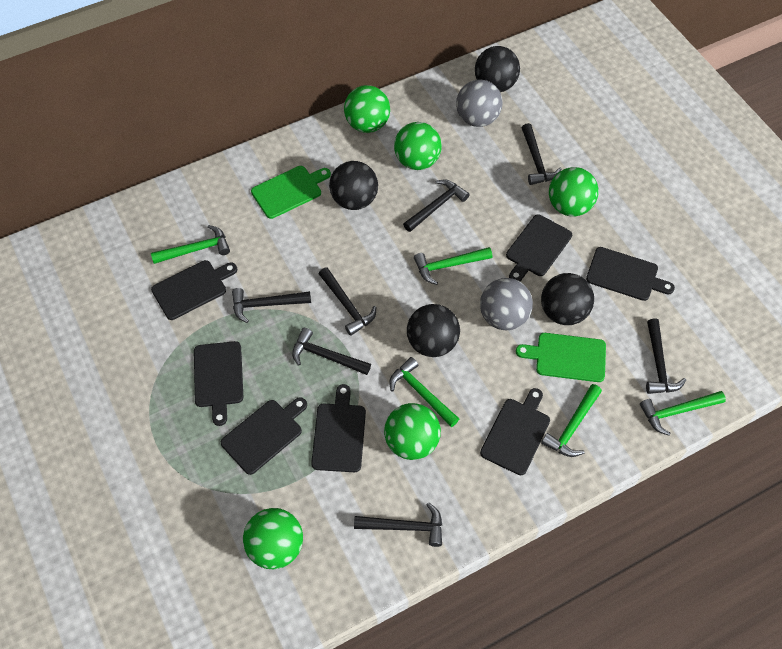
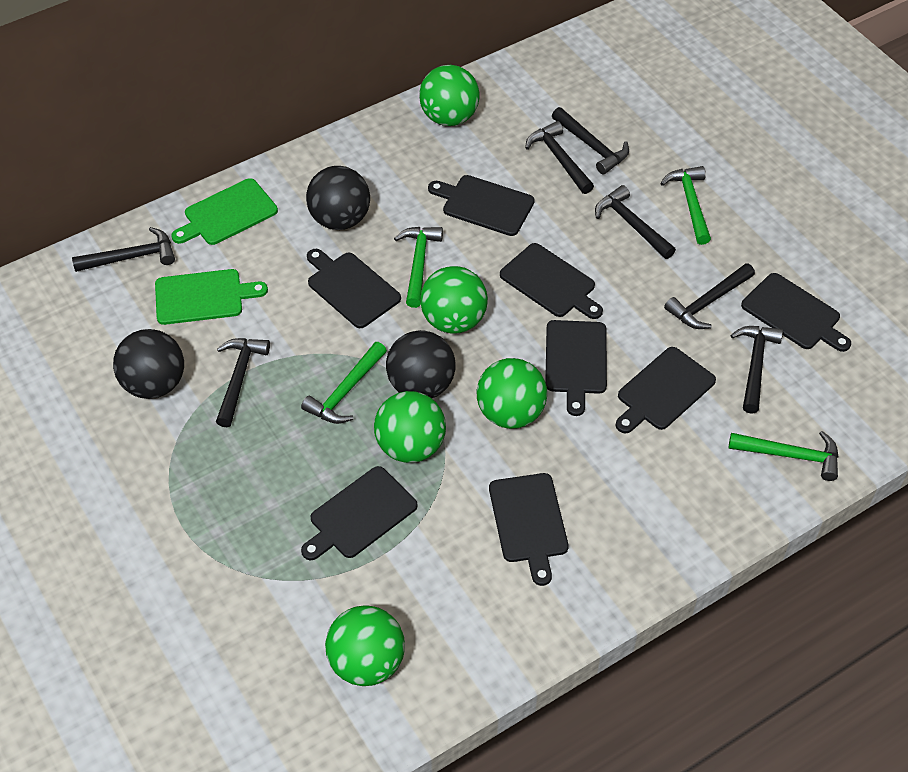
black ball: 4 -> 3
black cutting board: 7 -> 8
green hammer: 5 -> 4
grey ball: 2 -> 0

